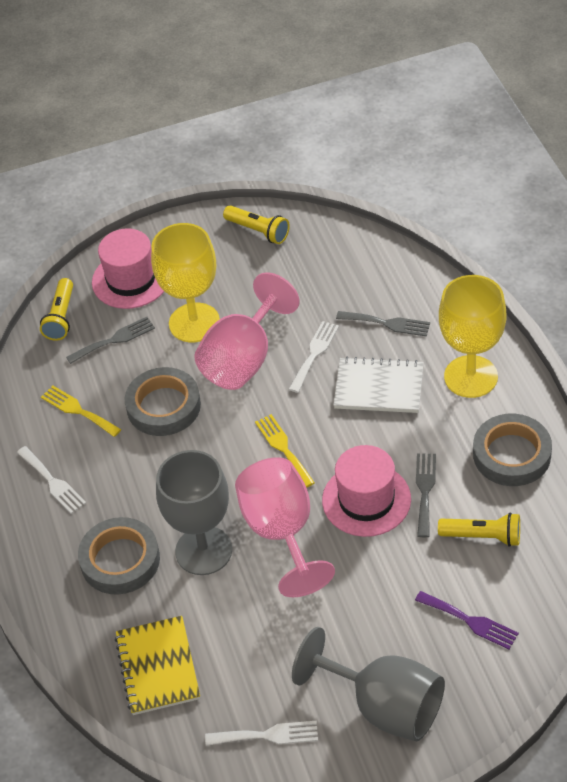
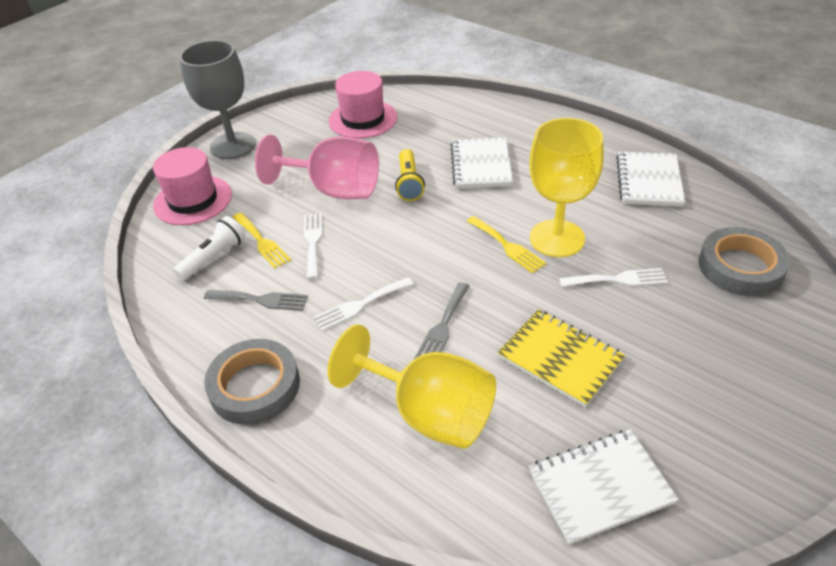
grey fork: 3 -> 2
grey goblet: 2 -> 1
grey tape: 3 -> 2
pink goblet: 2 -> 1
purple fork: 1 -> 0
white flashlight: 0 -> 1
white notebook: 1 -> 3
yellow flashlight: 3 -> 1

